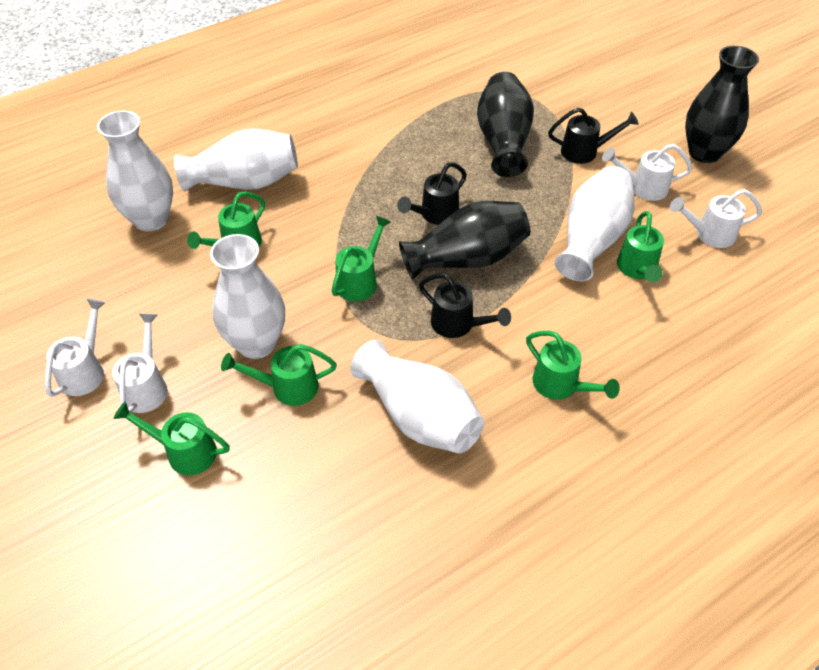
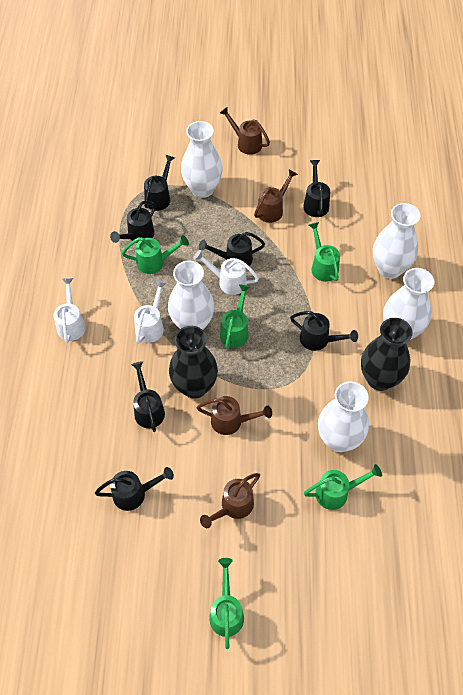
black vase: 3 -> 2
black watering can: 3 -> 7
brown watering can: 0 -> 4
green watering can: 6 -> 5
white watering can: 4 -> 3

